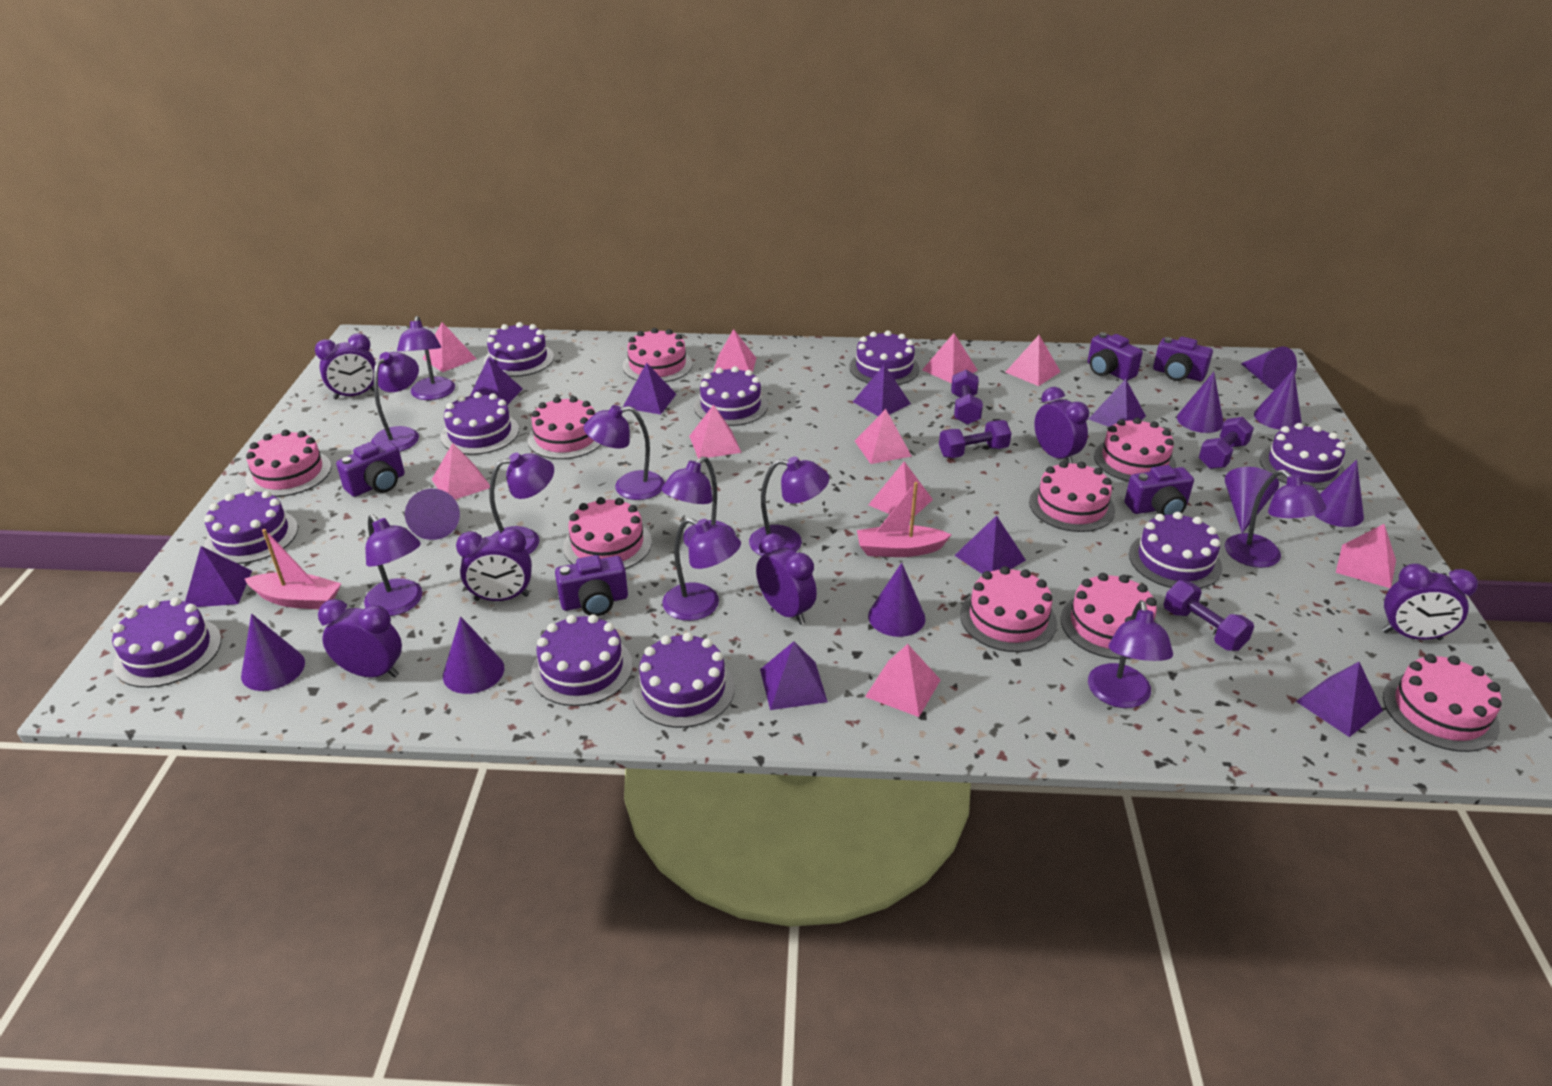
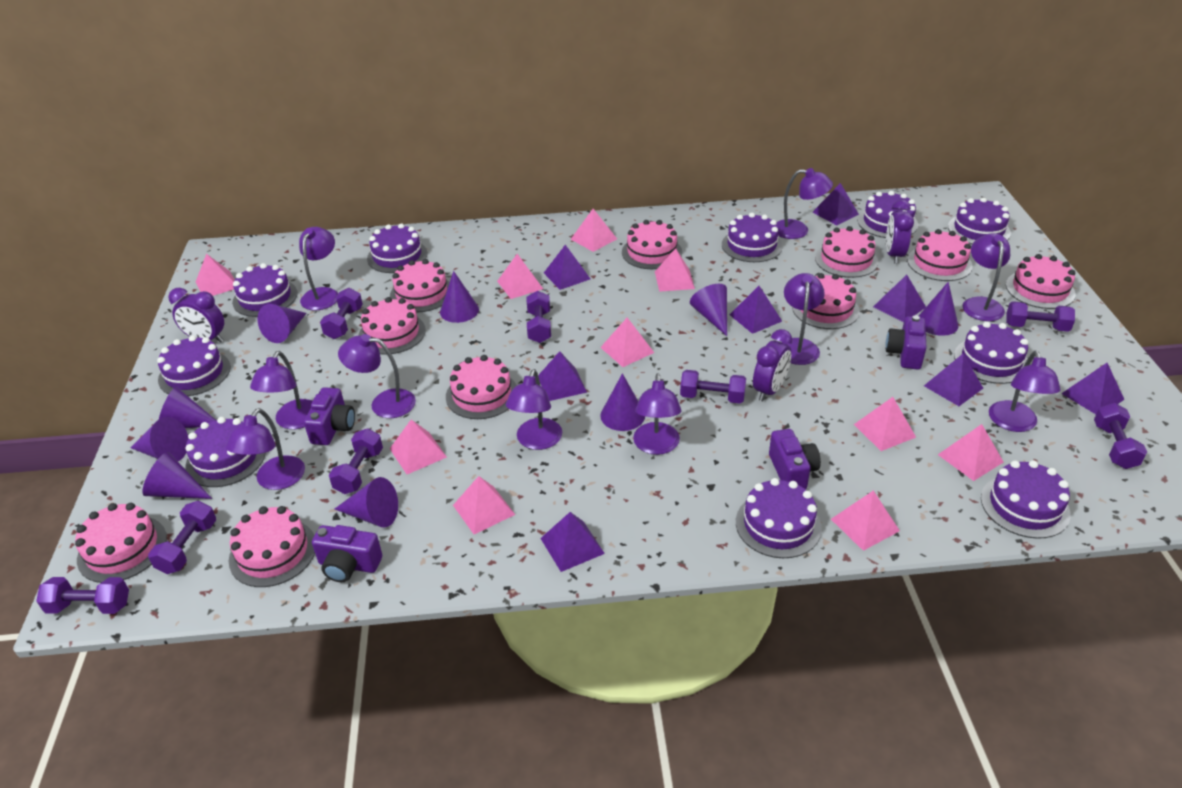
pink boat: 2 -> 0
pink cake: 9 -> 10
purple camera: 5 -> 4
purple clock: 6 -> 3
purple dumbbell: 4 -> 8

